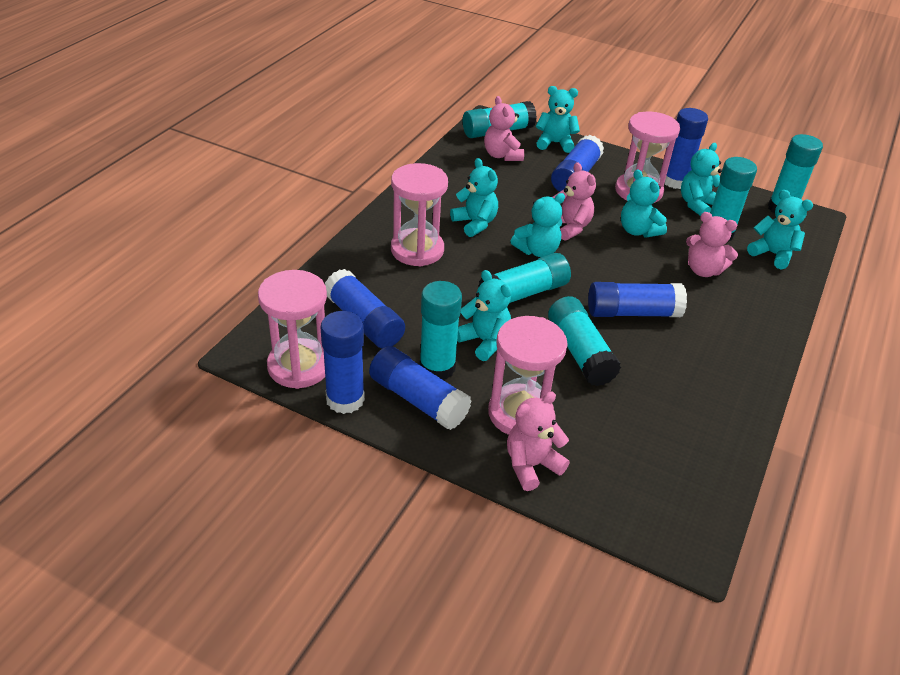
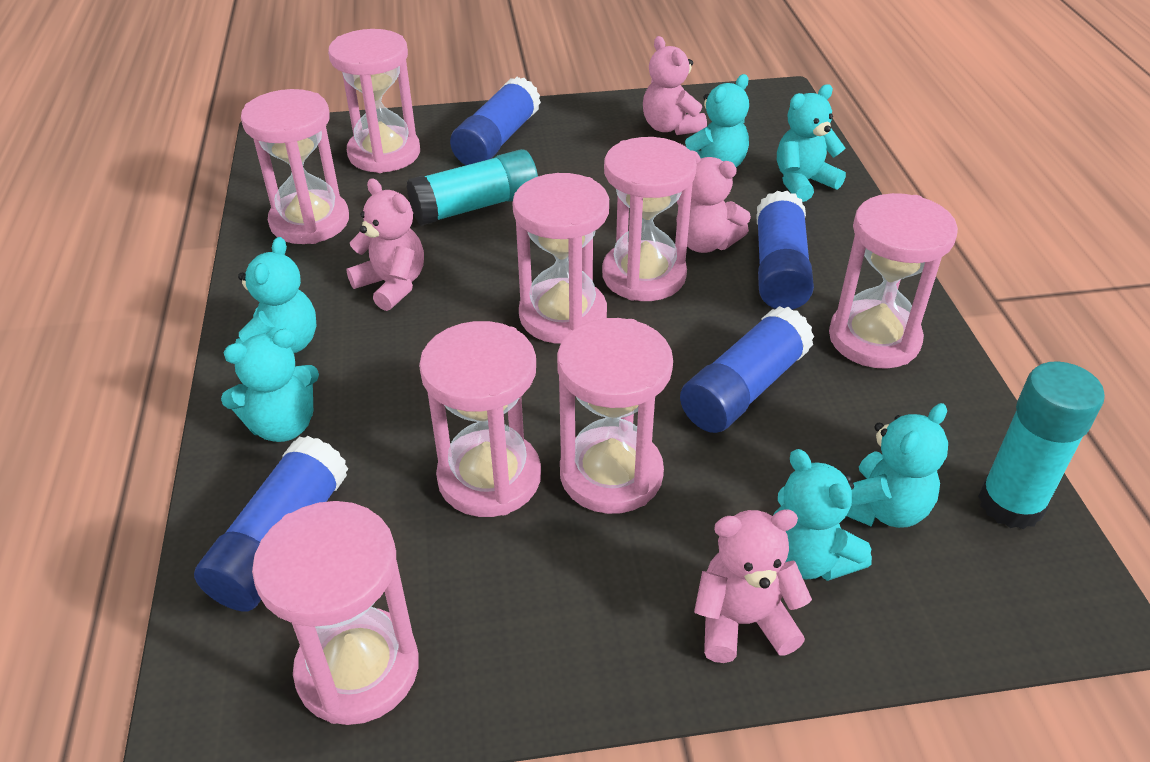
blue glue stick: 6 -> 4
pink hourglass: 4 -> 8
turquoise glue stick: 6 -> 2
turquoise teddy bear: 7 -> 6

